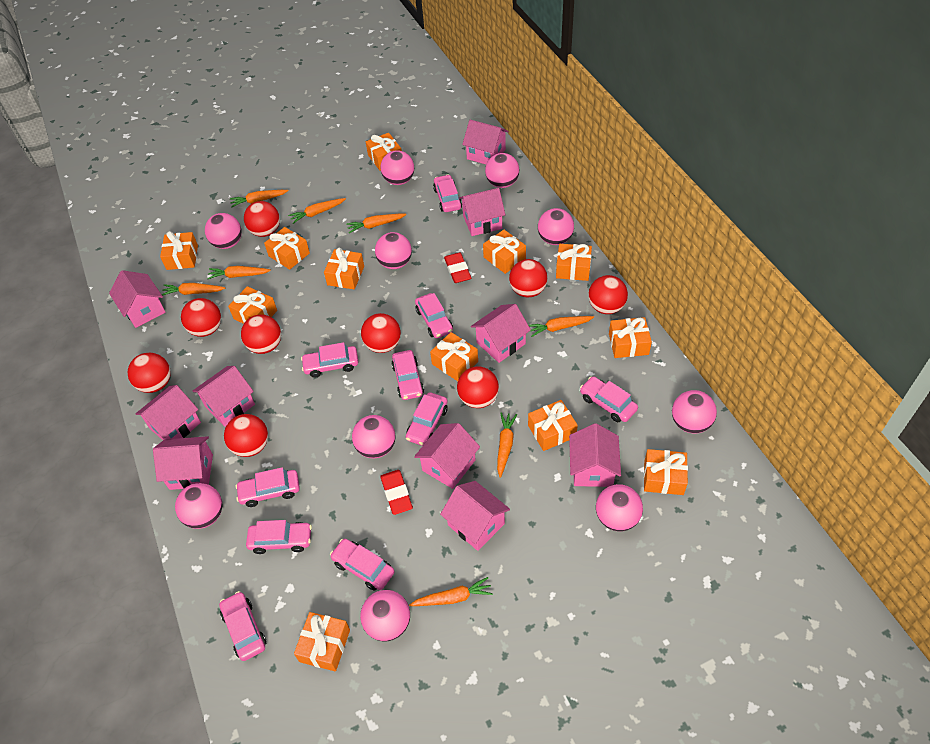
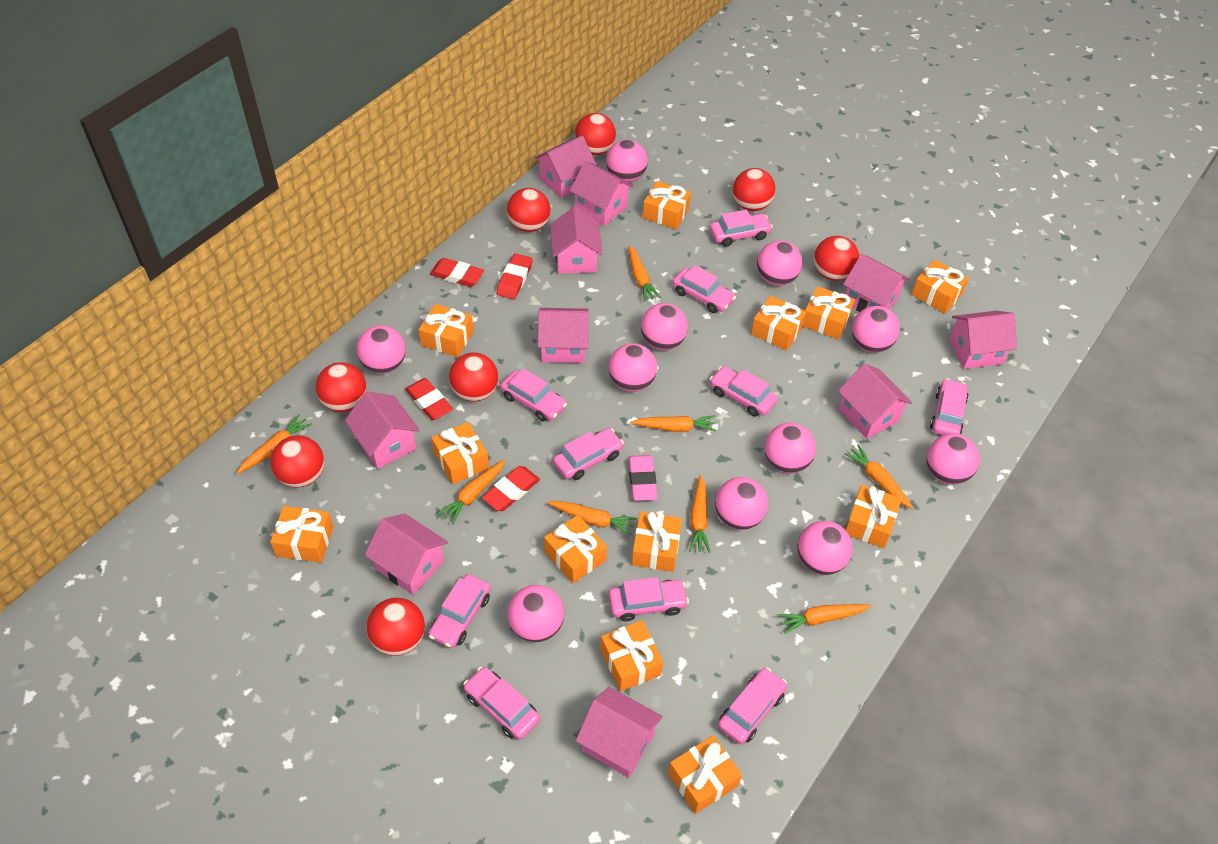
pink ball: 10 -> 11
pink eraser: 0 -> 1
red ball: 9 -> 8
red eraser: 2 -> 4

